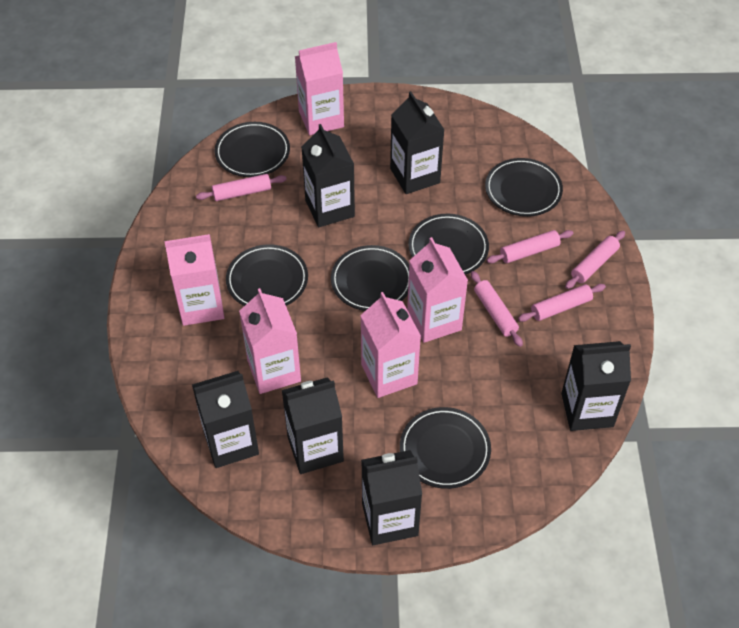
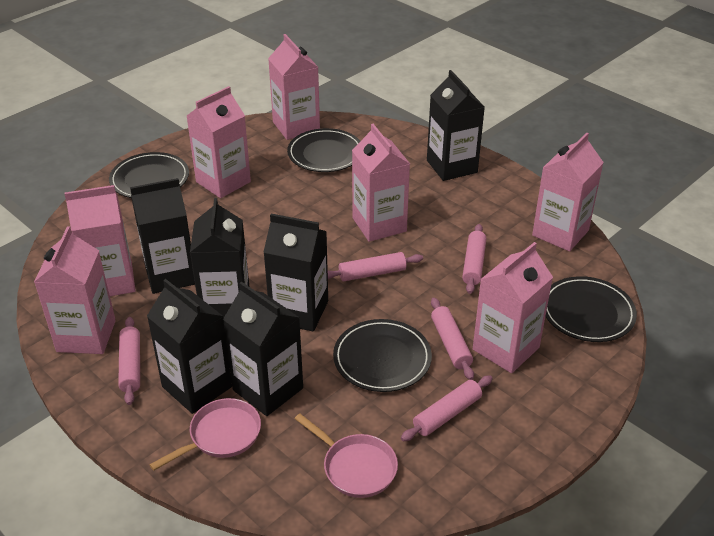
black plate: 6 -> 4
pink carton: 5 -> 7
pink pan: 0 -> 2

